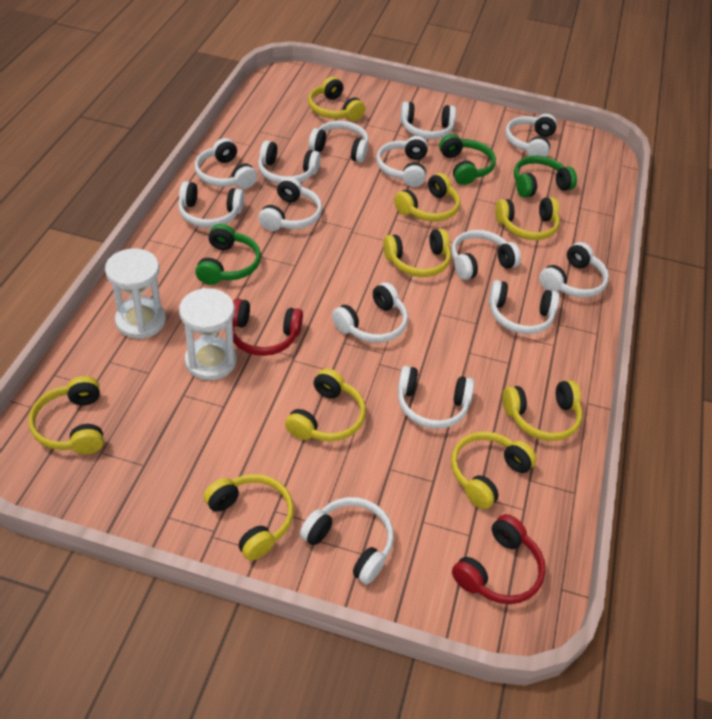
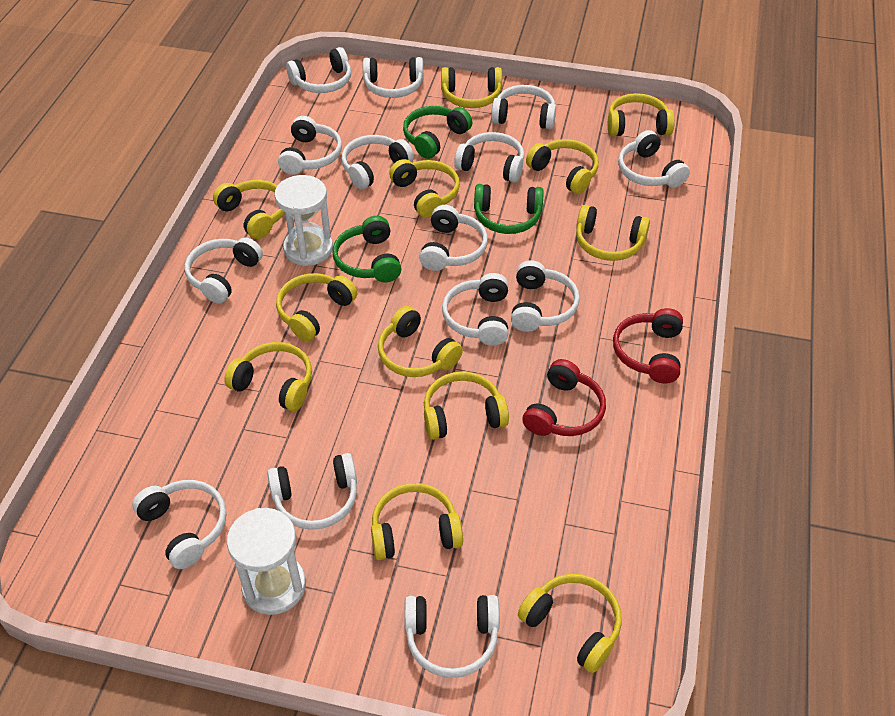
yellow headphones: 9 -> 12

